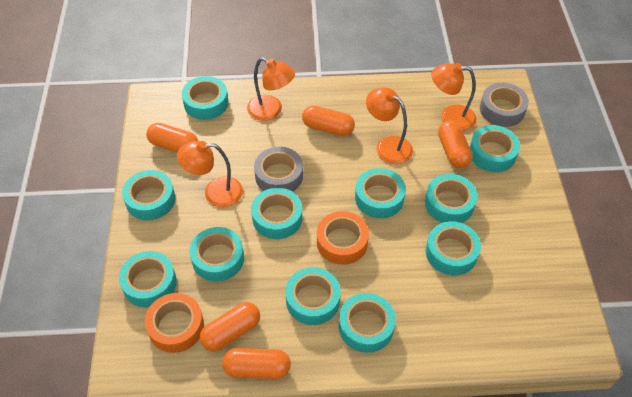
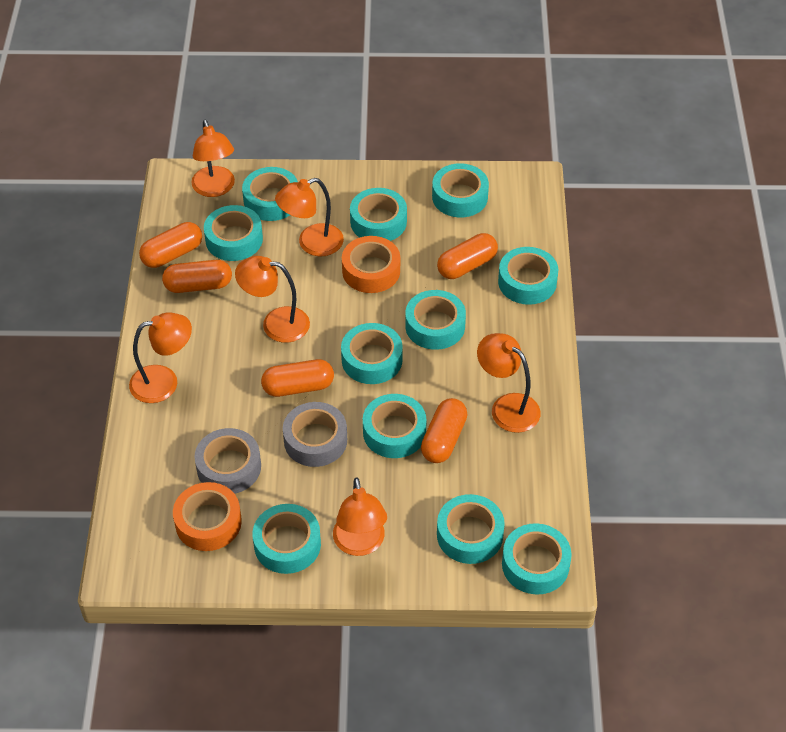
orange lamp: 4 -> 6

